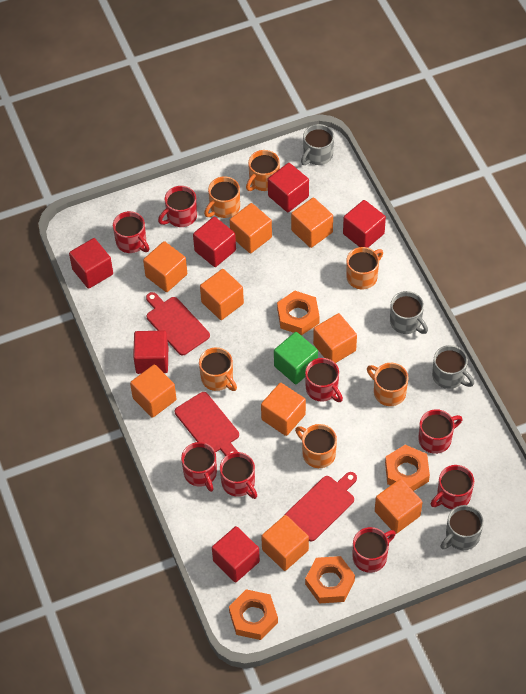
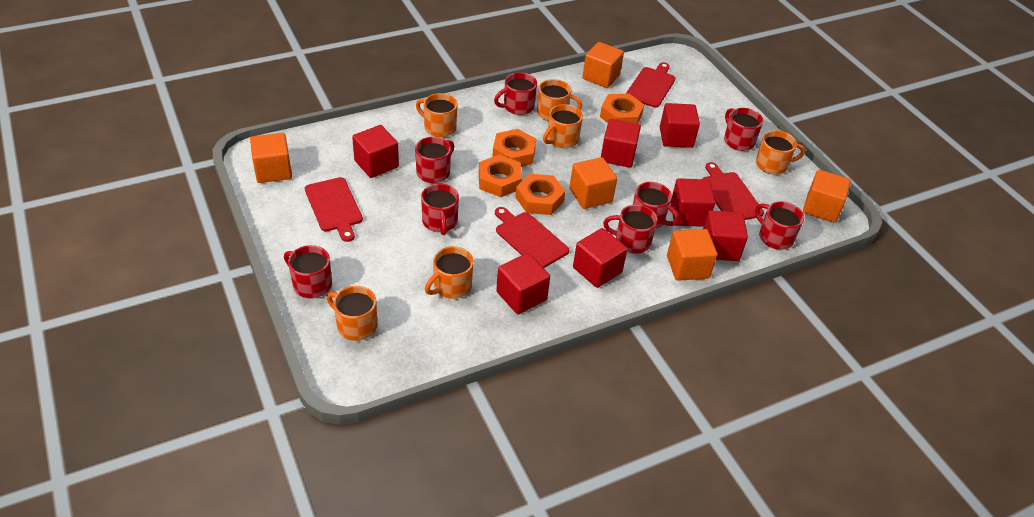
green cube: 1 -> 0
grey mug: 4 -> 0
orange cube: 9 -> 5
red cube: 6 -> 7
red cutting board: 3 -> 4

